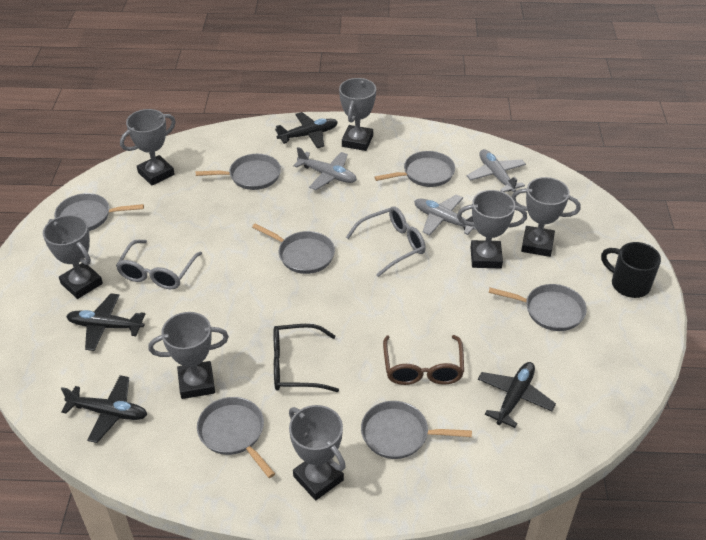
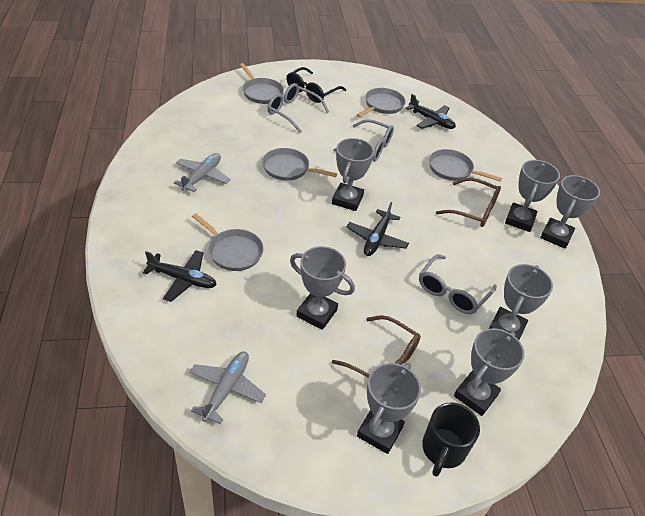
black plane: 4 -> 3
brown glasses: 1 -> 2
grey glasses: 2 -> 3
grey pan: 7 -> 5
grey plane: 3 -> 2

